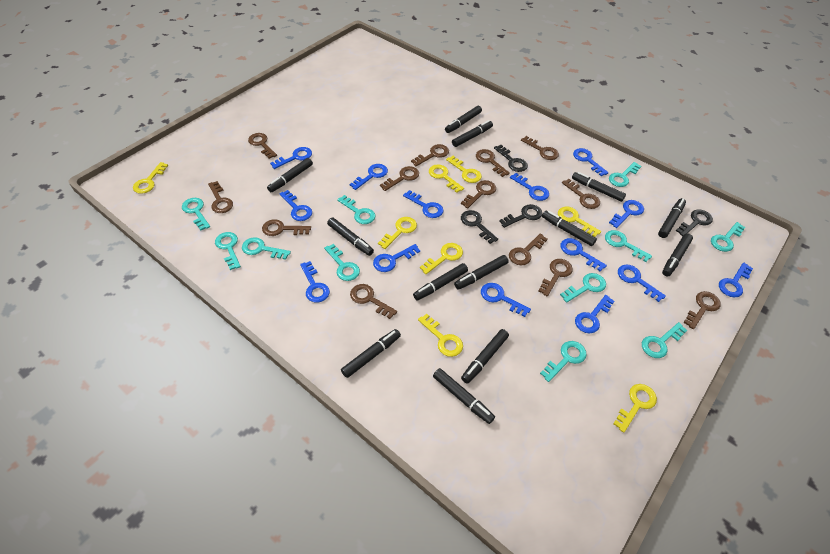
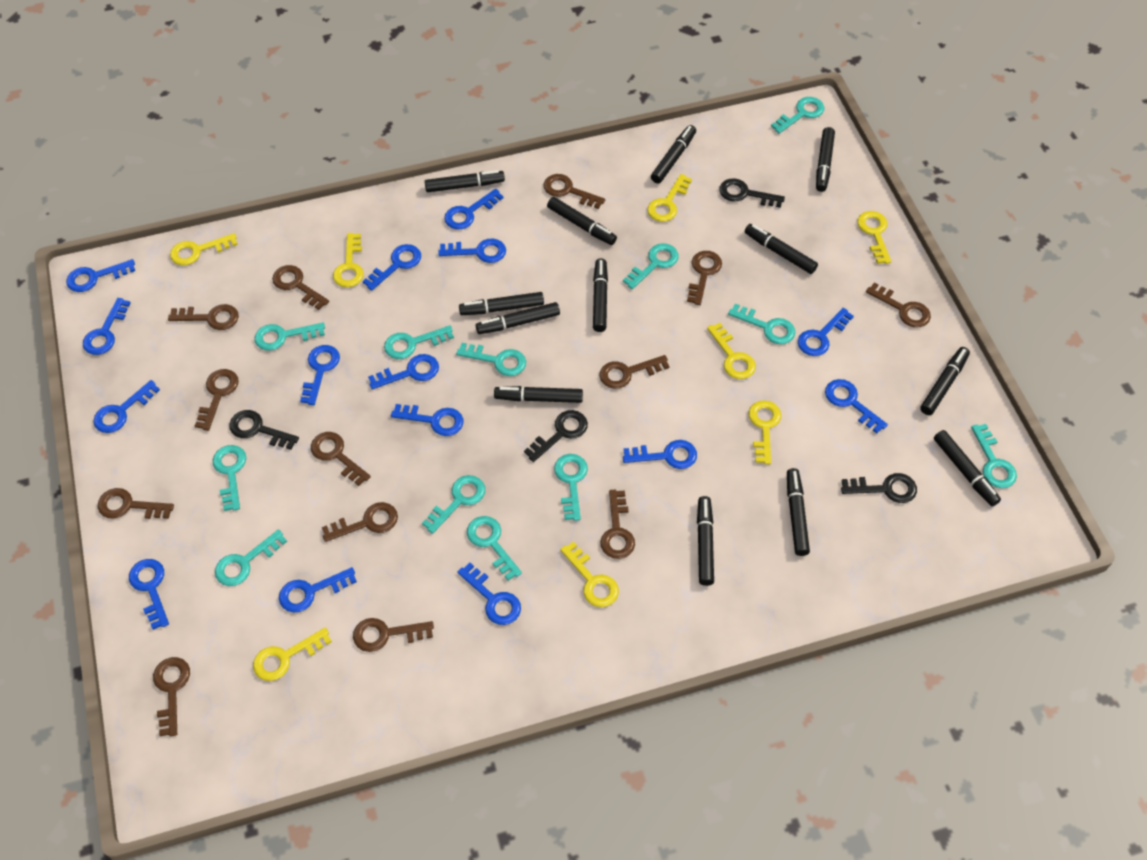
blue key: 14 -> 15
turquoise key: 11 -> 12

